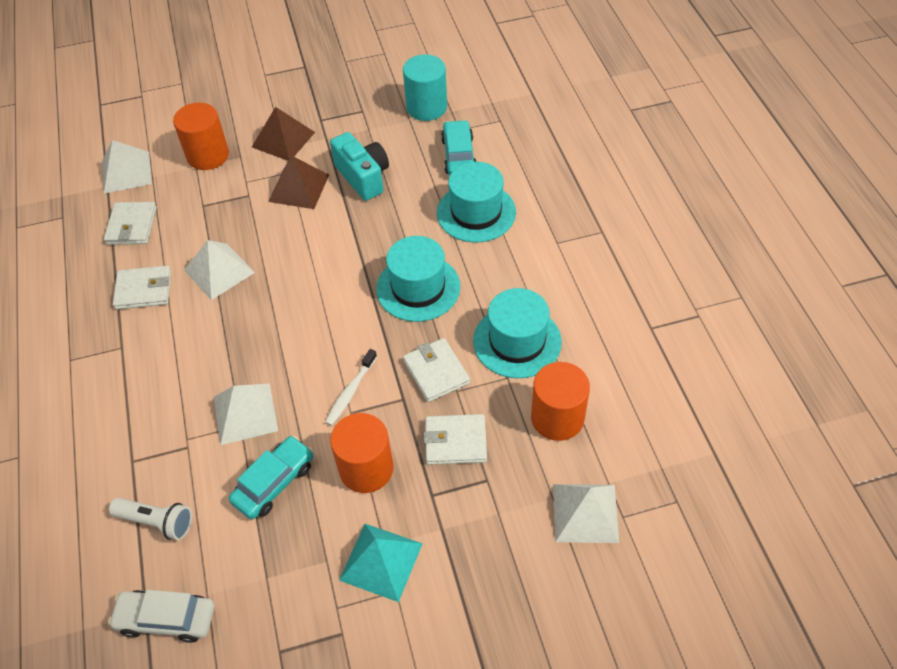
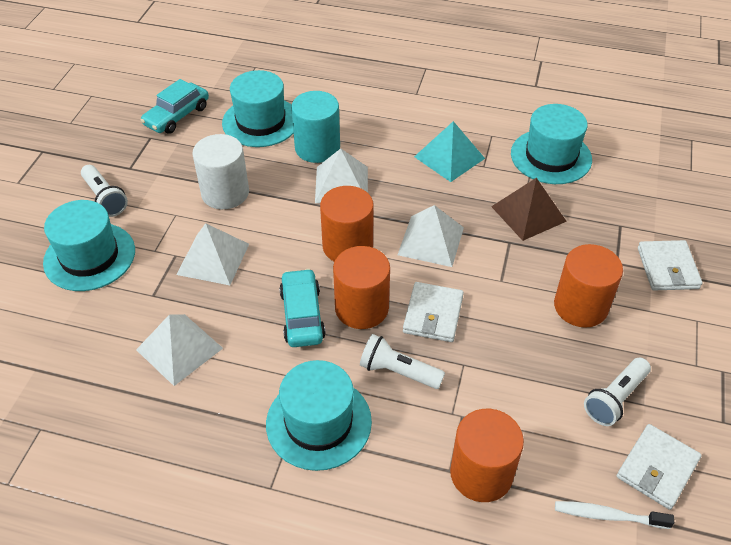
brown pyramid: 2 -> 1
orange cylinder: 3 -> 4
turquoise camera: 1 -> 0
turquoise hat: 3 -> 4
white car: 1 -> 0
white cylinder: 0 -> 1
white flashlight: 1 -> 3
white wallet: 4 -> 3

